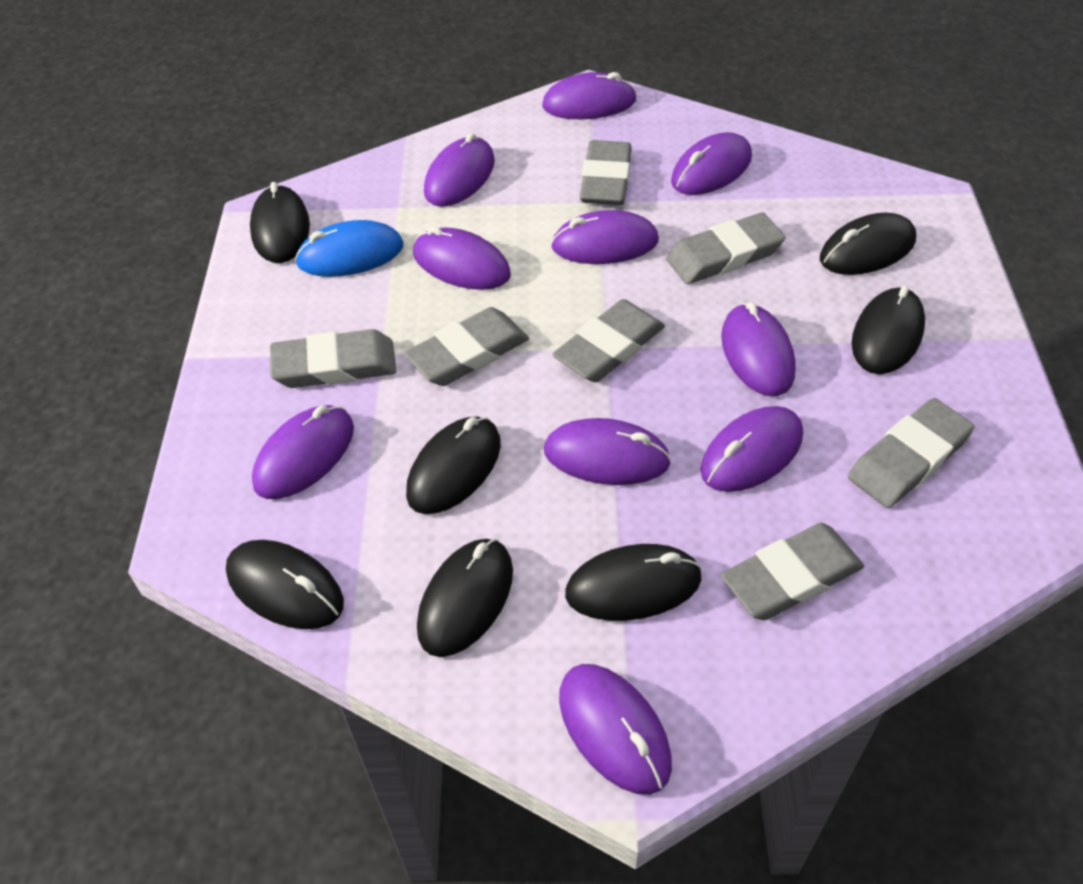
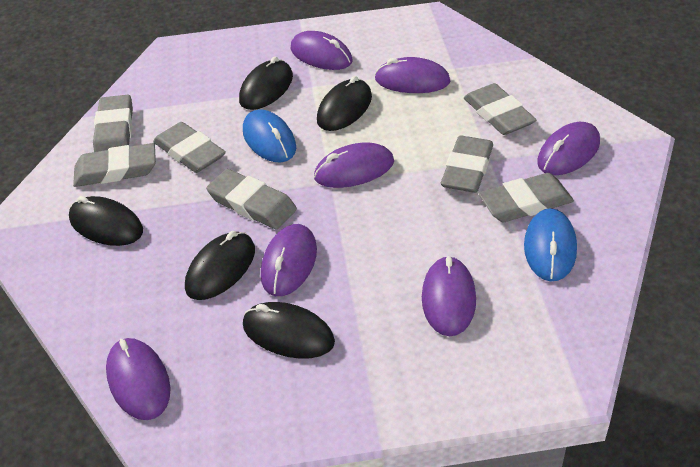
black mouse: 7 -> 5
blue mouse: 1 -> 2
purple mouse: 10 -> 7

